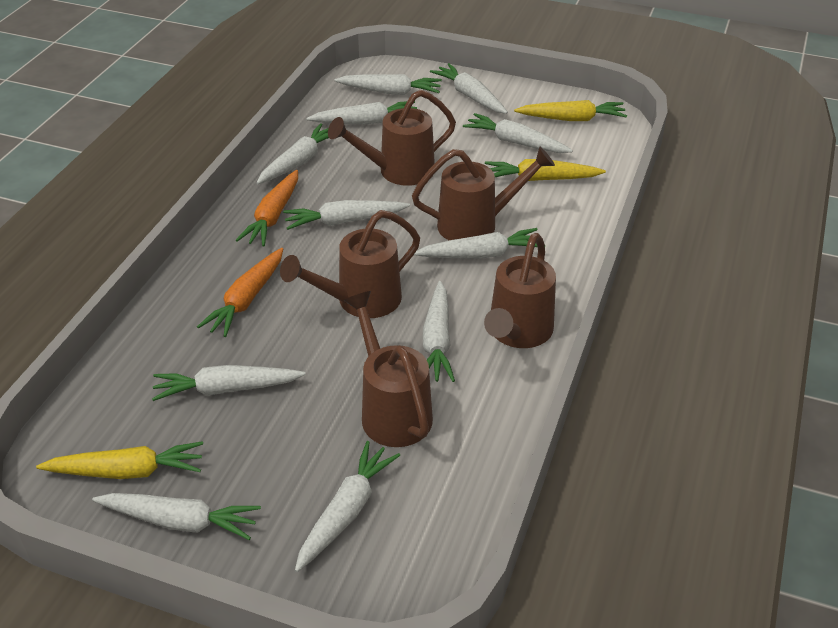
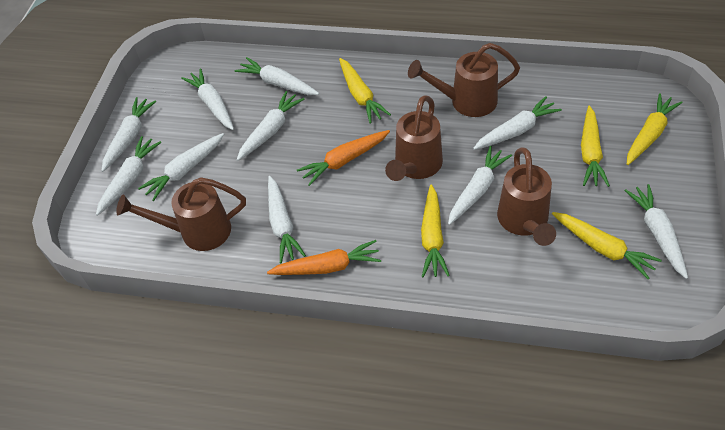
brown watering can: 5 -> 4
white carrot: 11 -> 10
yellow carrot: 3 -> 5

